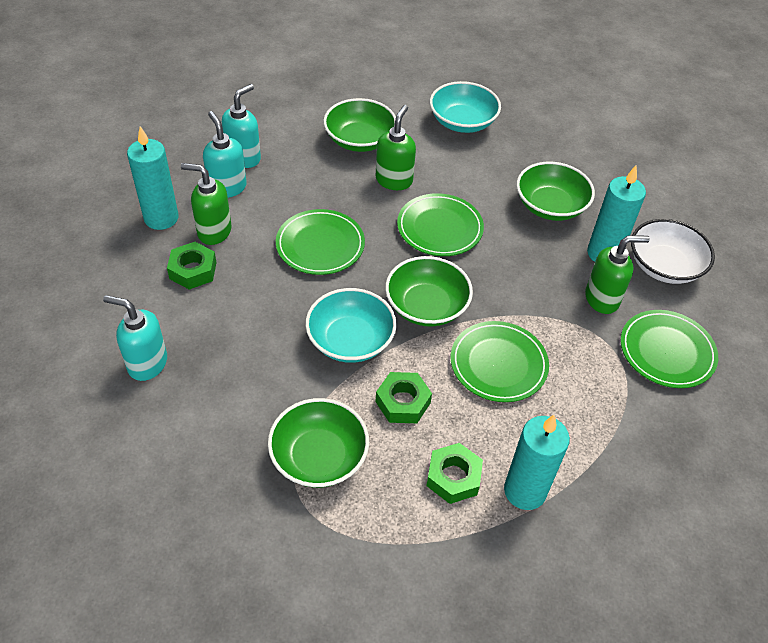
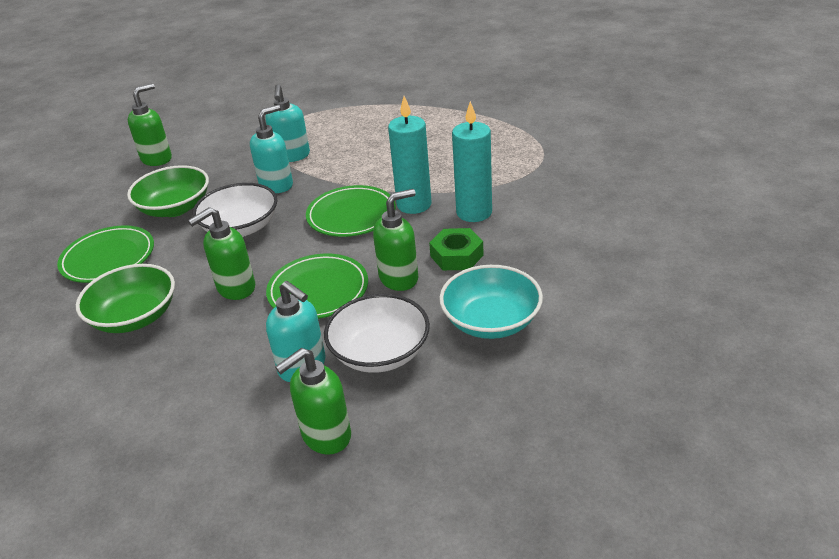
green bowl: 4 -> 2
green nut: 3 -> 1
green plate: 4 -> 3
green soap dispenser: 3 -> 4
turquoise bowl: 2 -> 1
turquoise candle: 3 -> 2
white bowl: 1 -> 2

